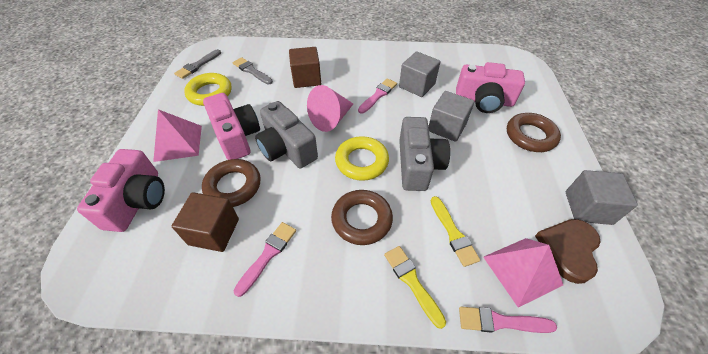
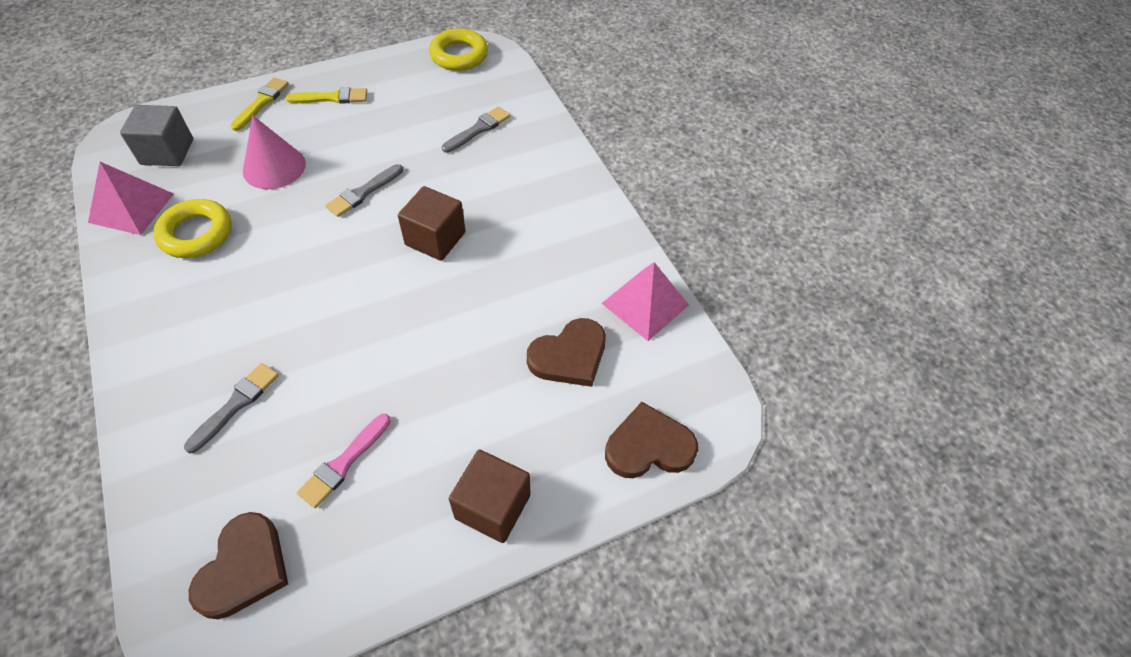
brown heart: 1 -> 3
brown ring: 3 -> 0
grey brush: 2 -> 3
grey camera: 2 -> 0
grey cube: 3 -> 1
pink brush: 3 -> 1
pink camera: 3 -> 0

